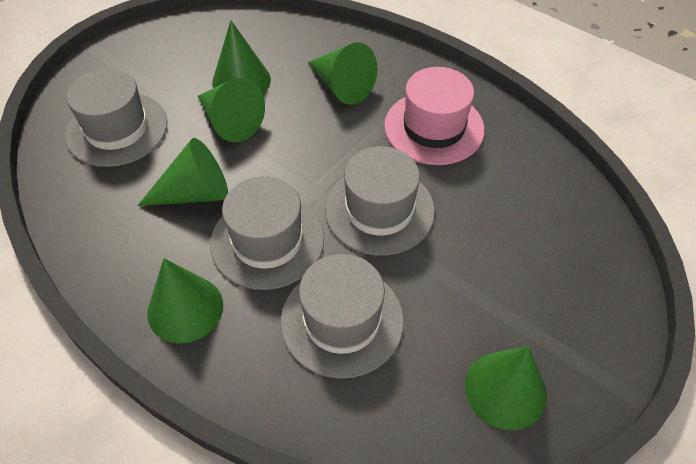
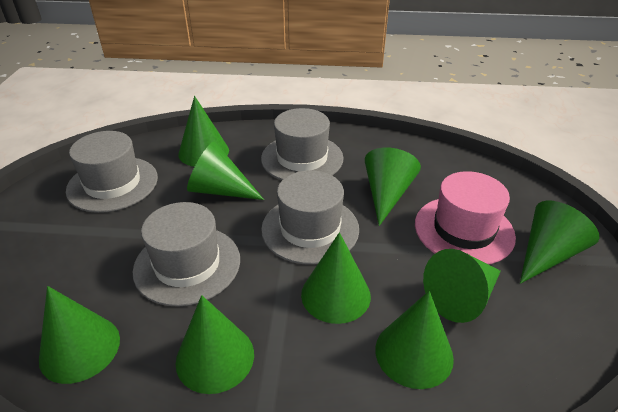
green cone: 6 -> 9

